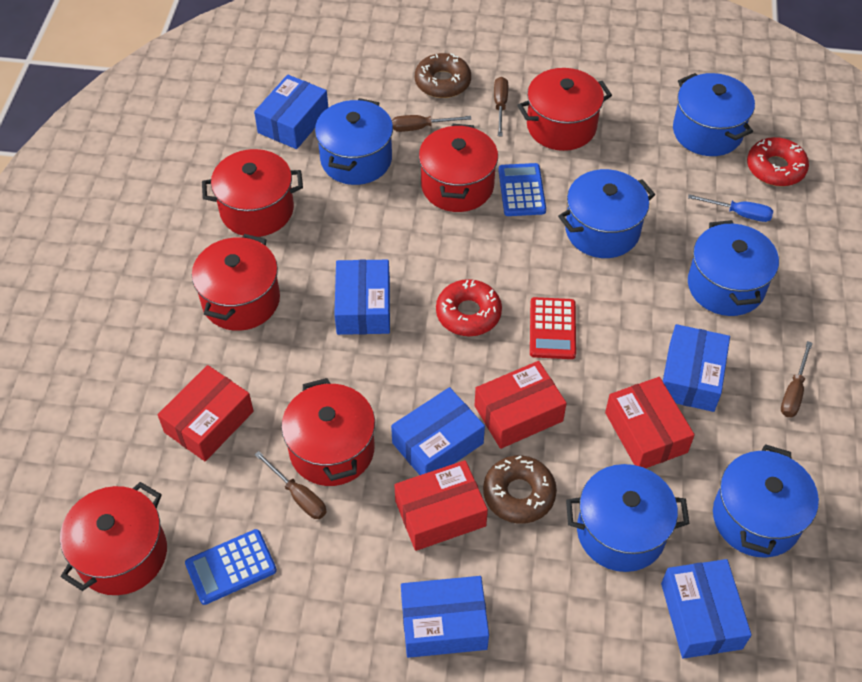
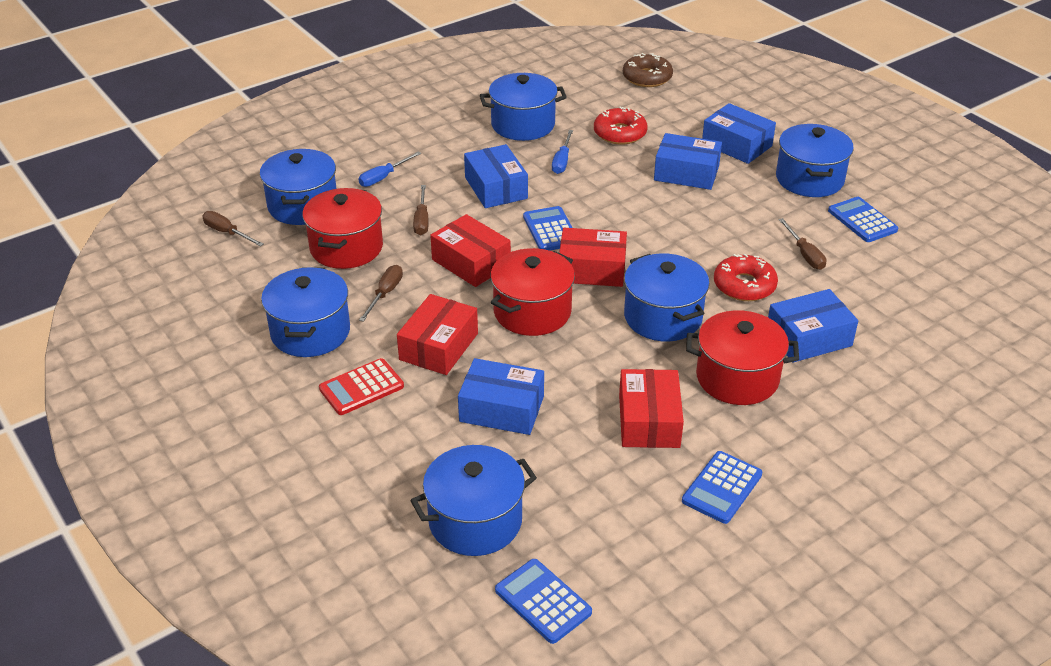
blue box: 6 -> 5
blue calculator: 2 -> 4
blue screwdriver: 1 -> 2
brown donut: 2 -> 1
red pot: 6 -> 3

